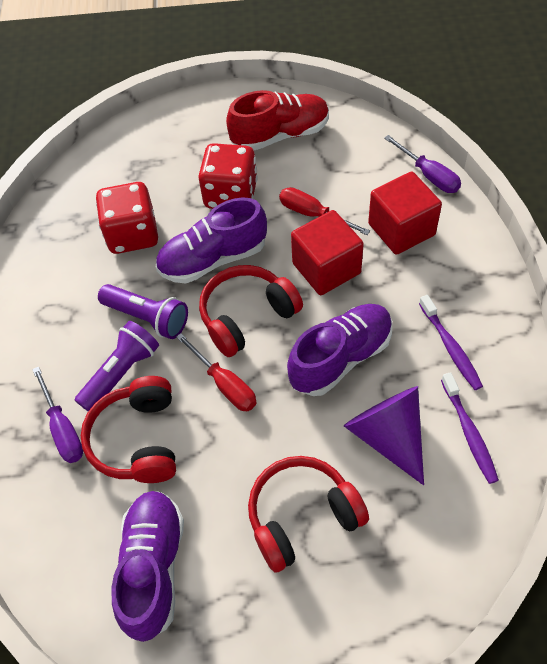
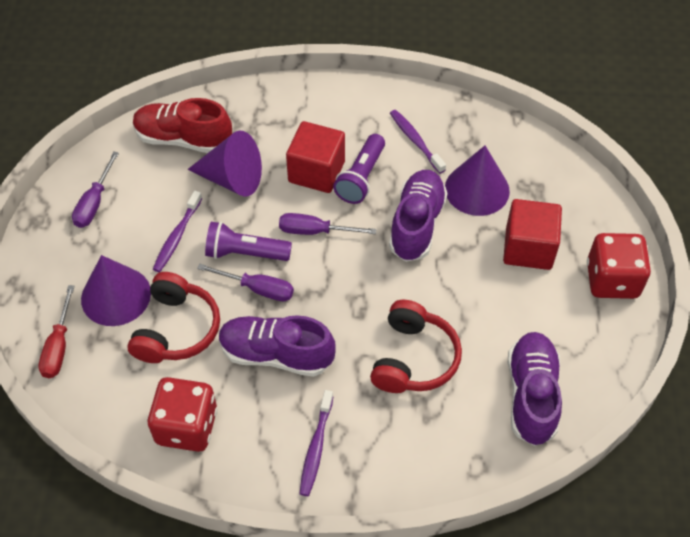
purple cone: 1 -> 3
purple screwdriver: 2 -> 3
purple toothbrush: 2 -> 3
red headphones: 3 -> 2
red screwdriver: 2 -> 1

